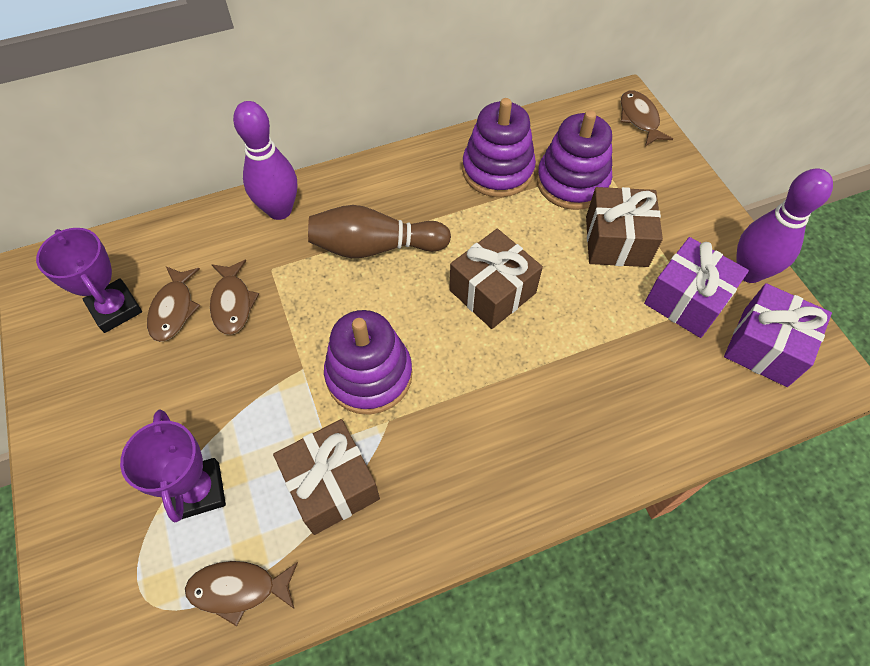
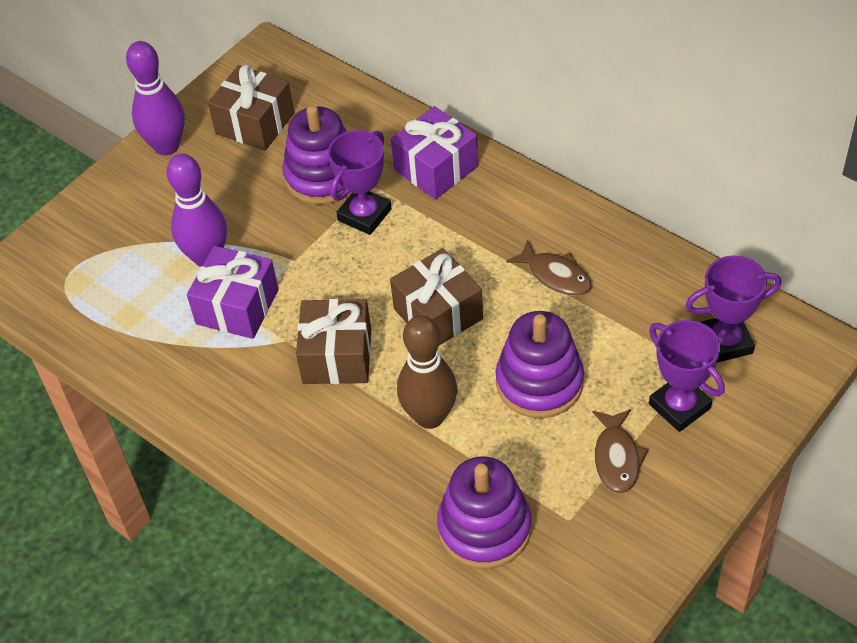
brown fish: 4 -> 2
purple trophy: 2 -> 3

